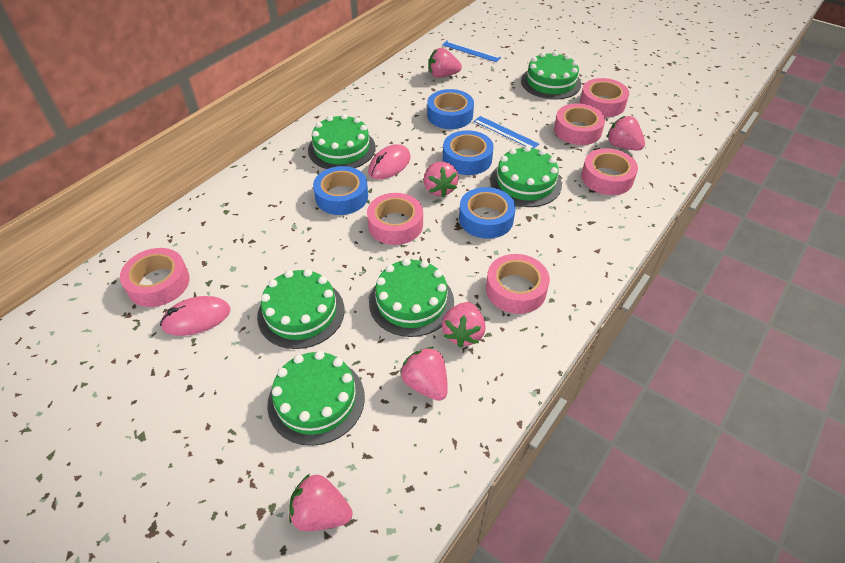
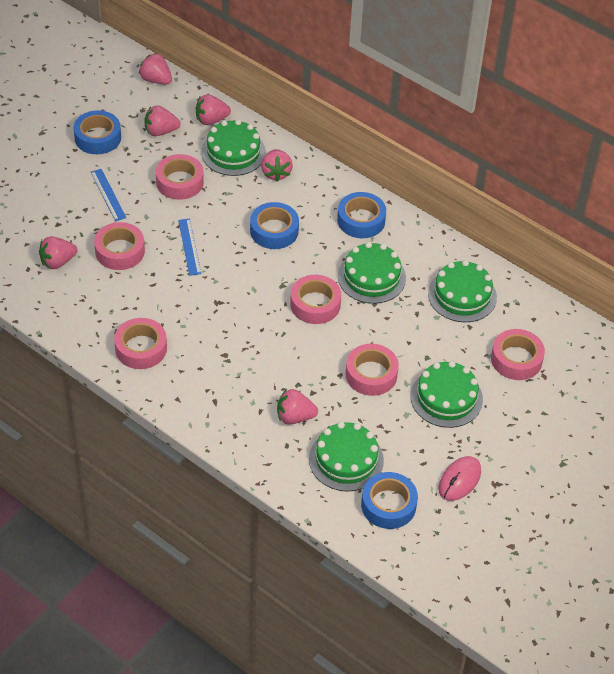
green cake: 6 -> 5
pink mouse: 2 -> 1

